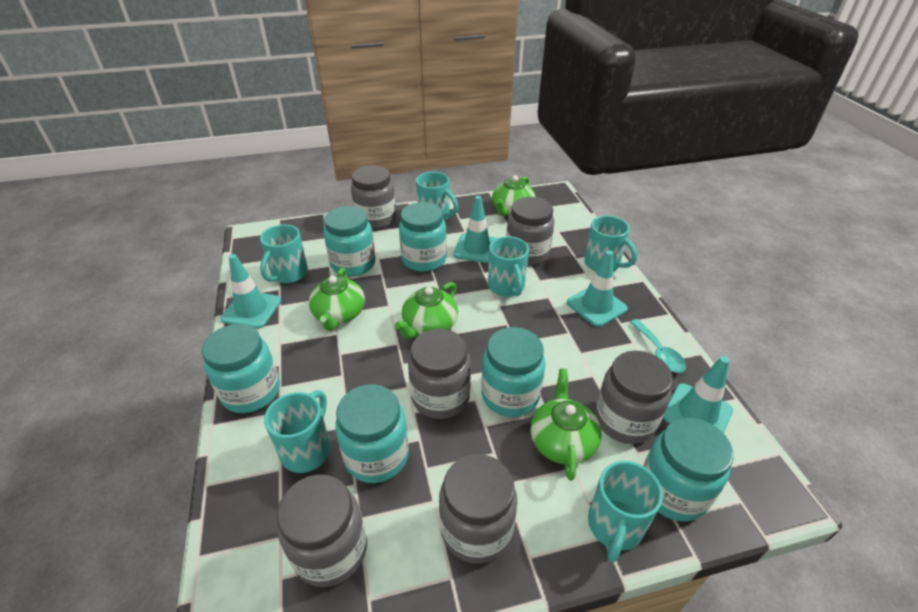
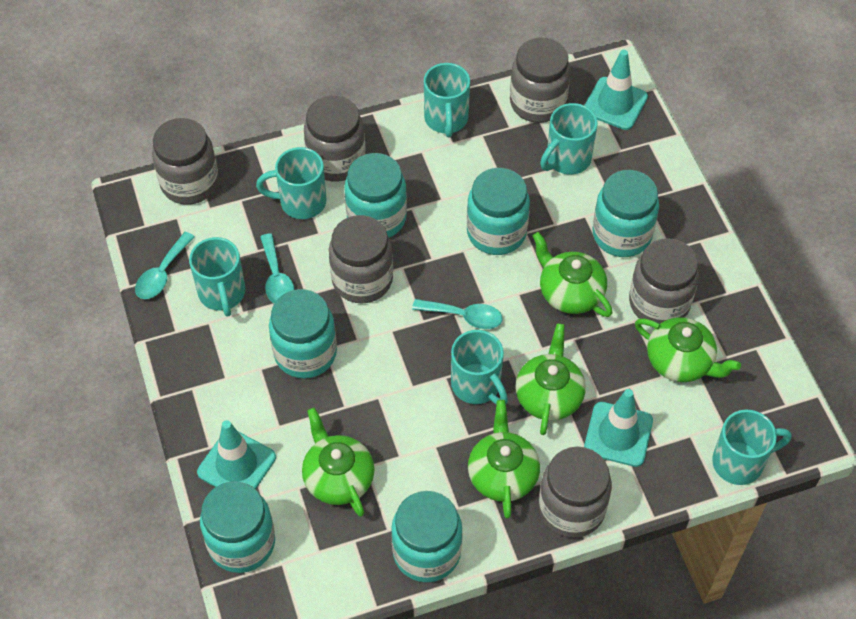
green teapot: 4 -> 5
turquoise spoon: 1 -> 3
turquoise traffic cone: 4 -> 3

